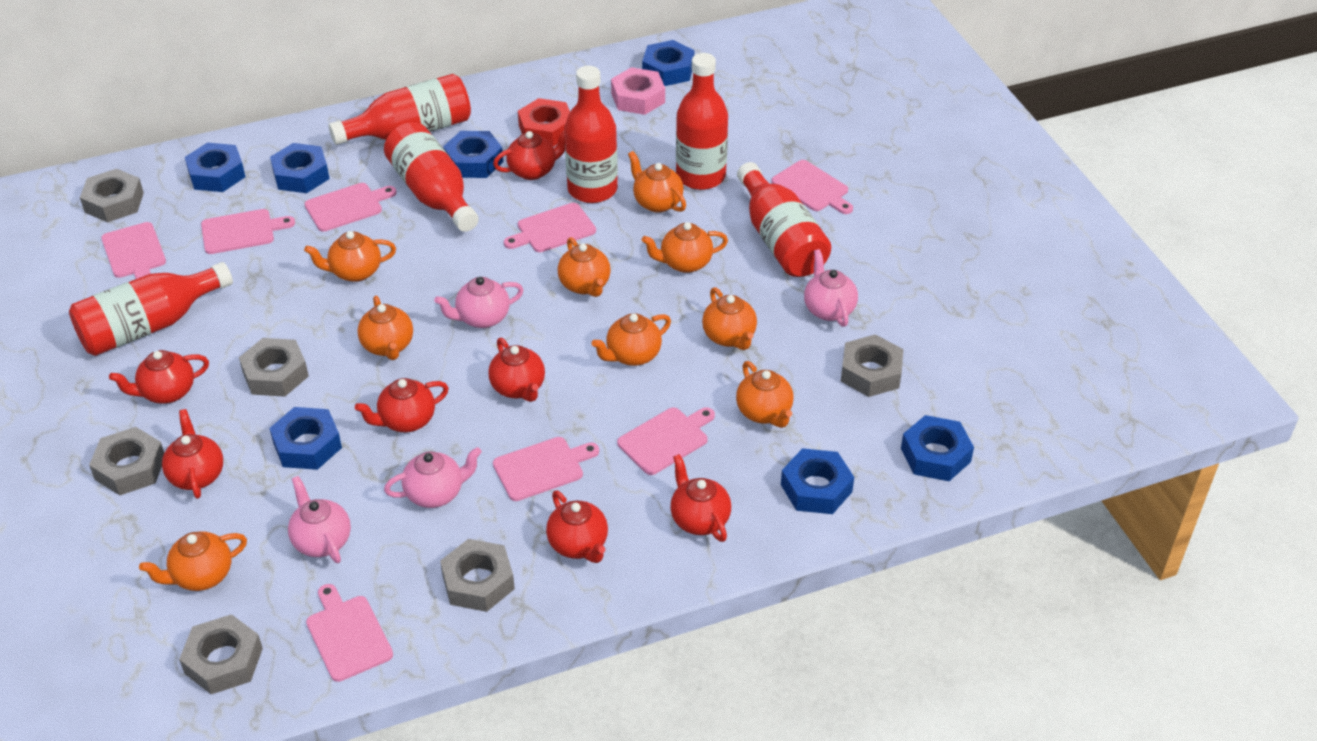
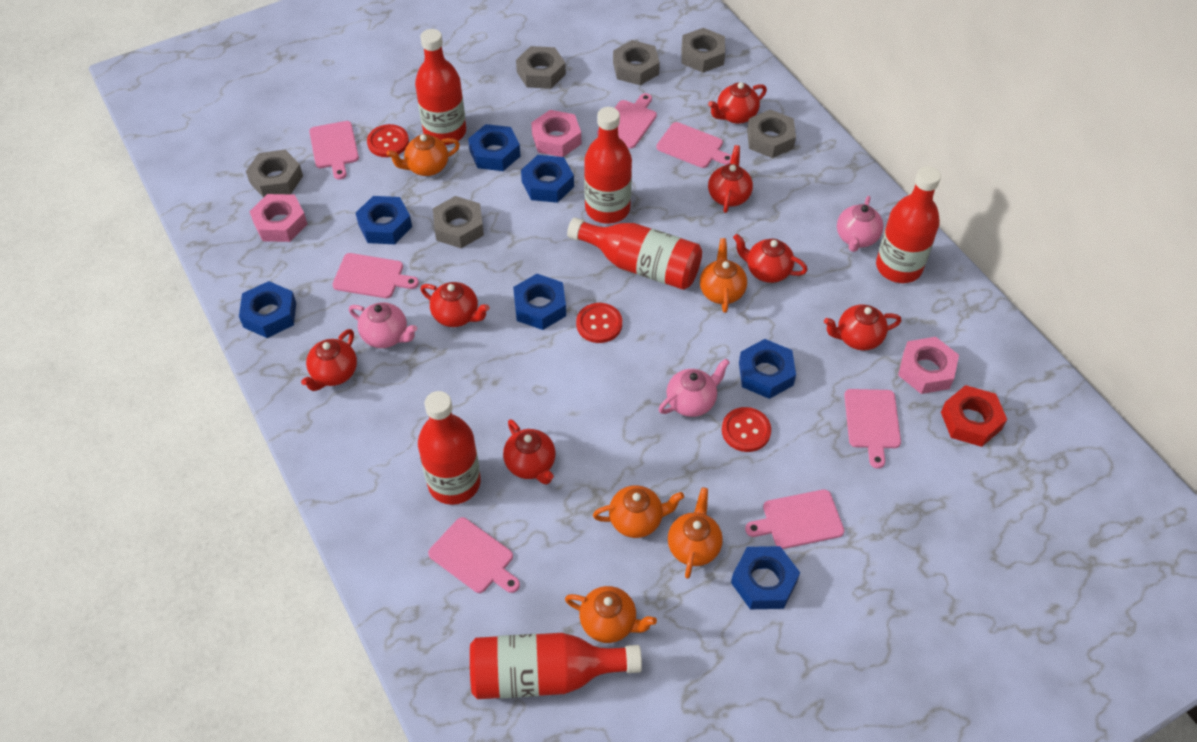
orange teapot: 9 -> 5
pink cutting board: 8 -> 7
pink nut: 1 -> 3
pink teapot: 4 -> 3
red button: 0 -> 3

